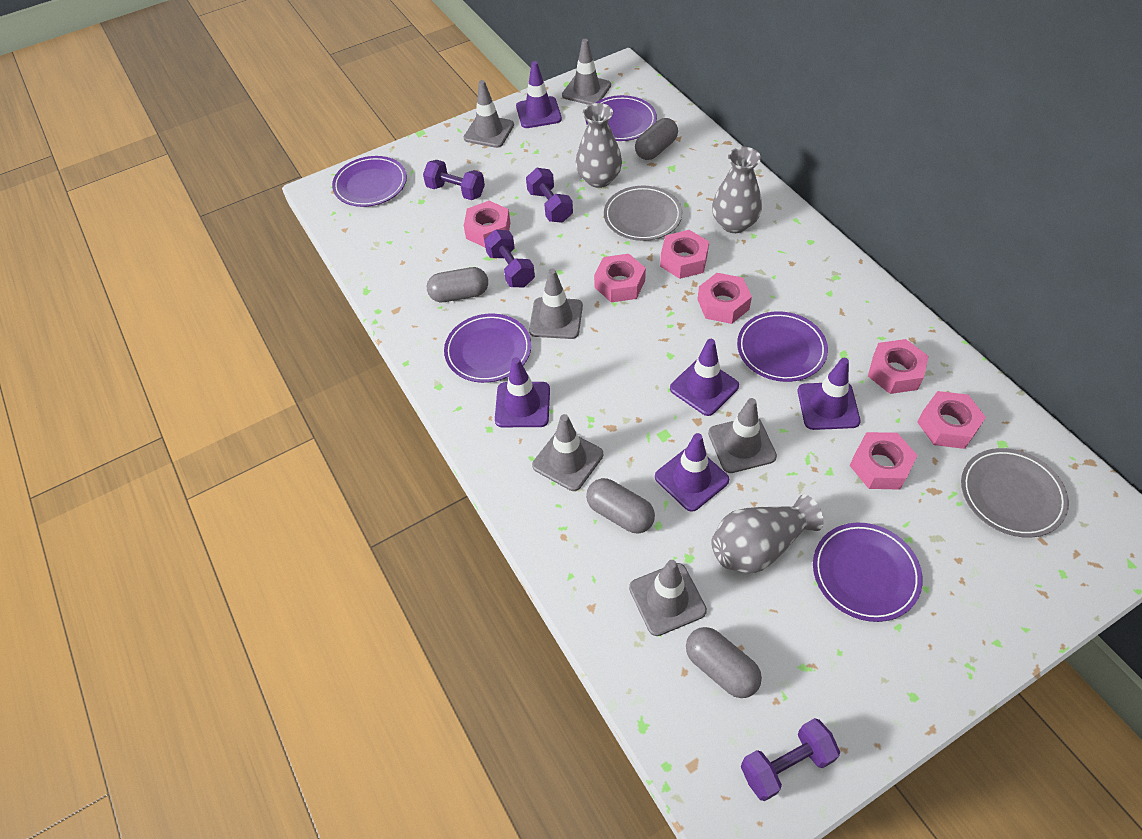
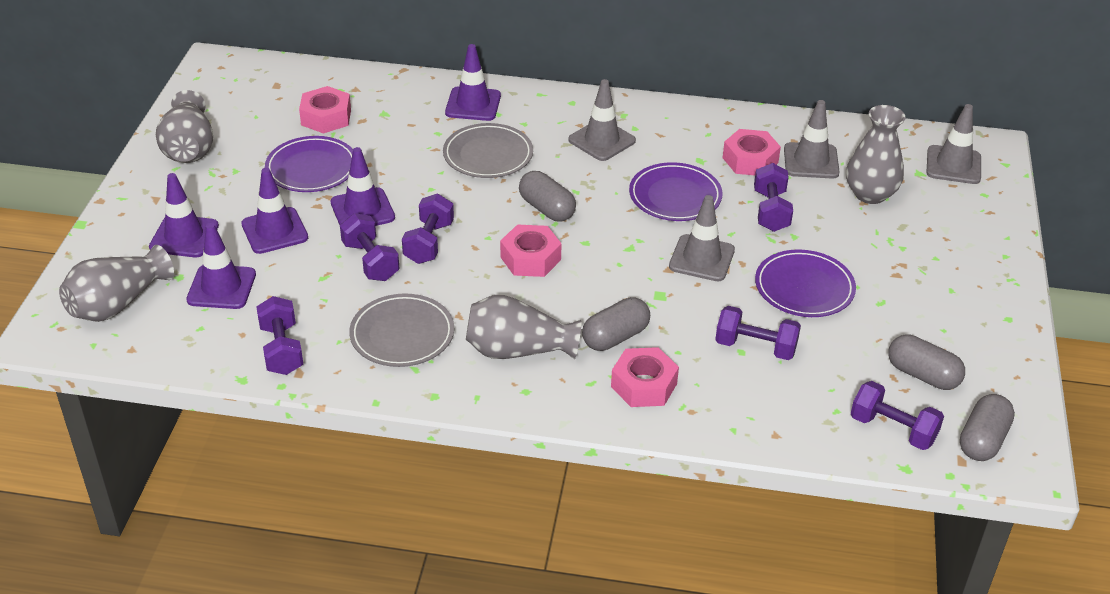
grey traffic cone: 6 -> 4
grey vase: 3 -> 4
pink nut: 7 -> 4
purple dumbbell: 4 -> 6
purple plate: 5 -> 3

